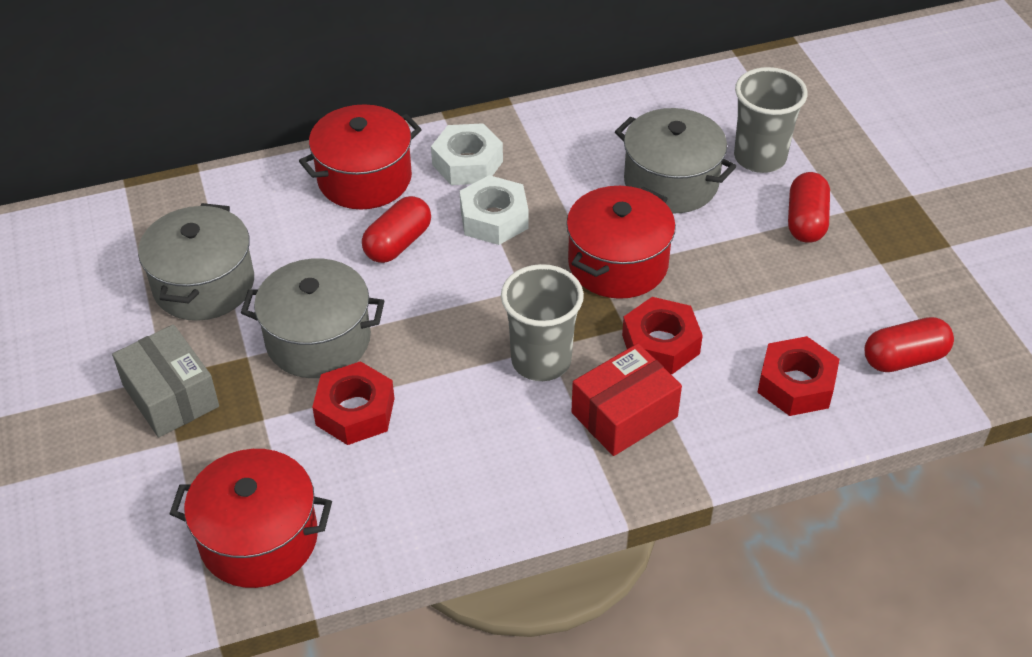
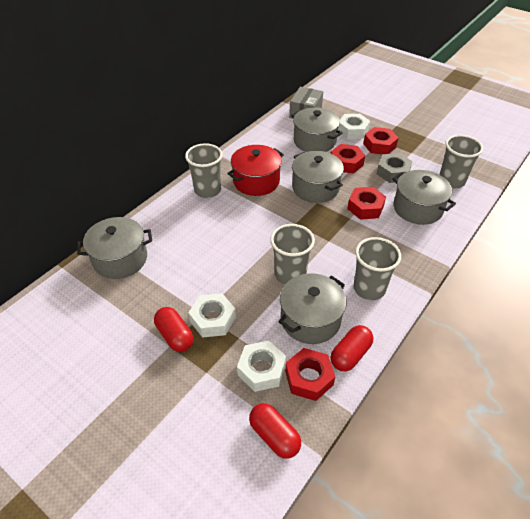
grey cup: 2 -> 4
grey nut: 0 -> 1
grey pot: 3 -> 5
red box: 1 -> 0
red nut: 3 -> 4
red pot: 3 -> 1
white nut: 2 -> 3

